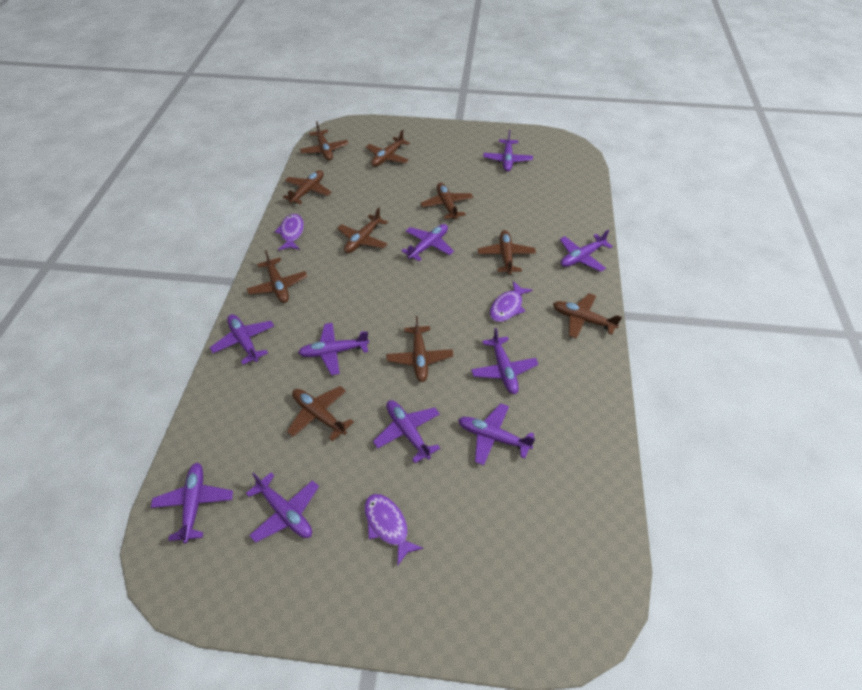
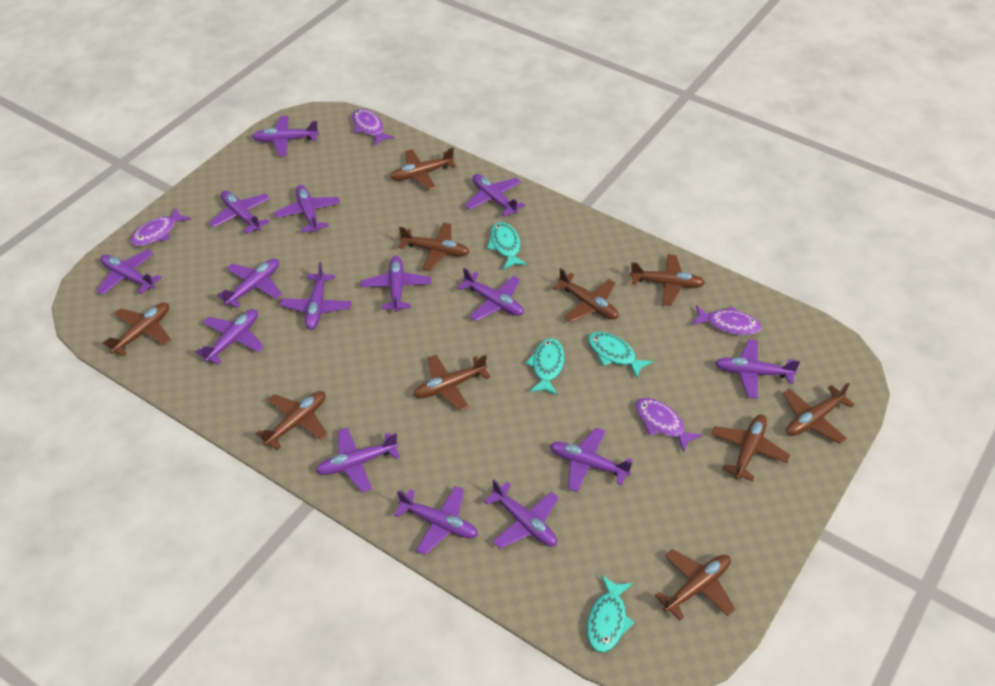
purple fish: 3 -> 4
purple plane: 10 -> 15
turquoise fish: 0 -> 4

